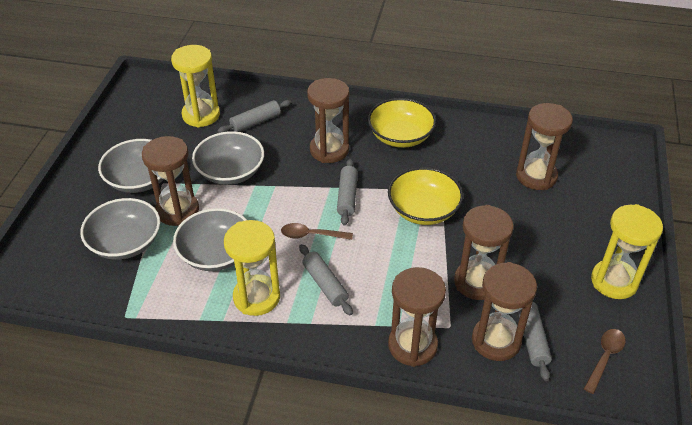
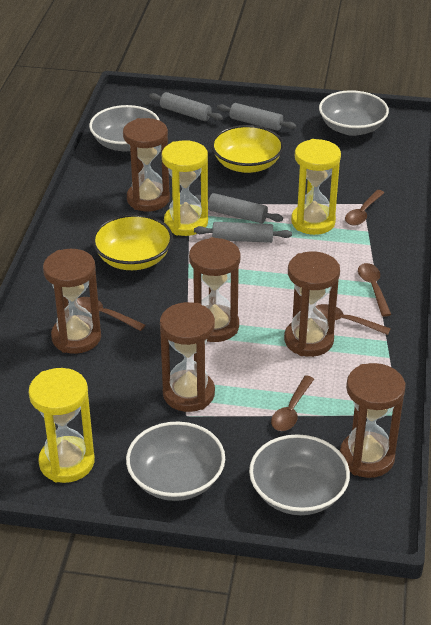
brown spoon: 2 -> 5

